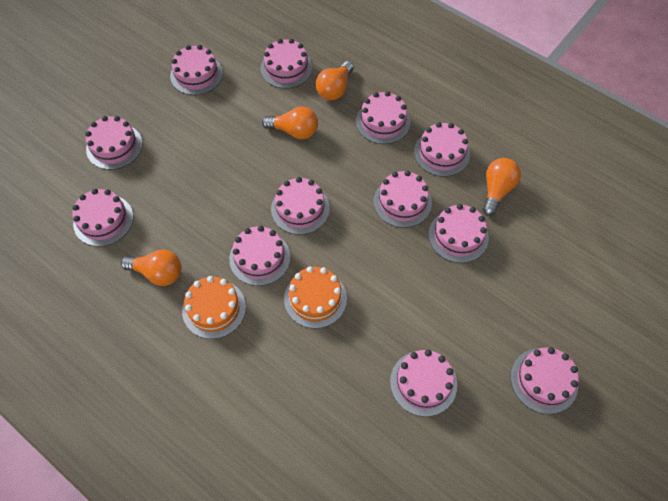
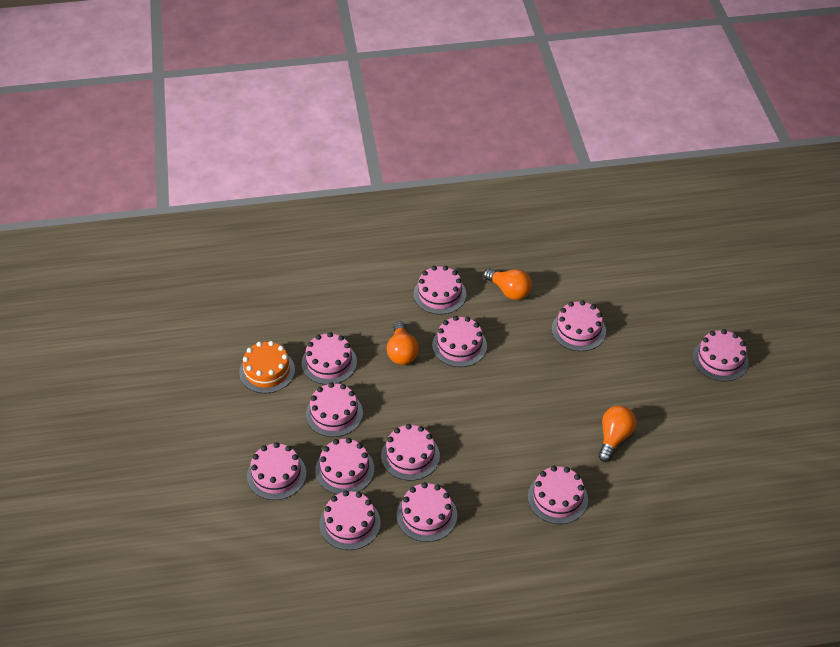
orange cake: 2 -> 1
orange light bulb: 4 -> 3

